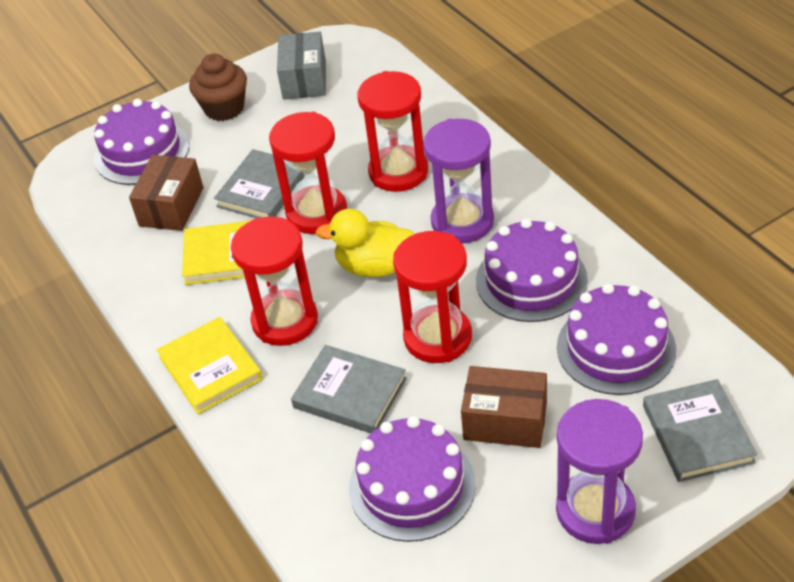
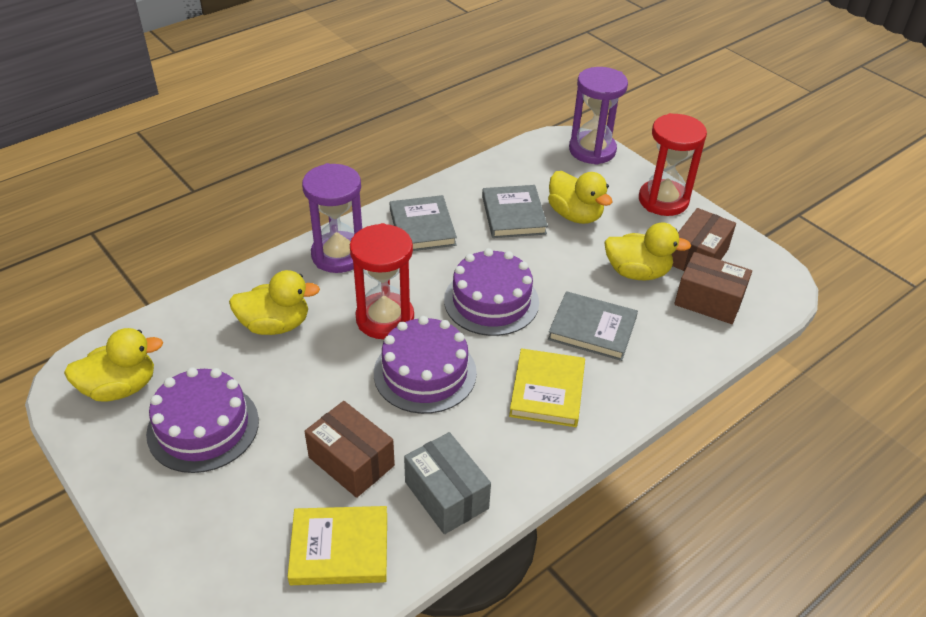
brown box: 2 -> 3
brown cupcake: 1 -> 0
purple cake: 4 -> 3
red hourglass: 4 -> 2
yellow duck: 1 -> 4

